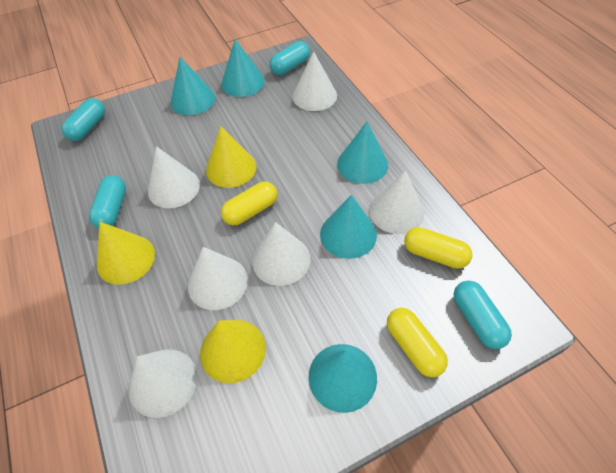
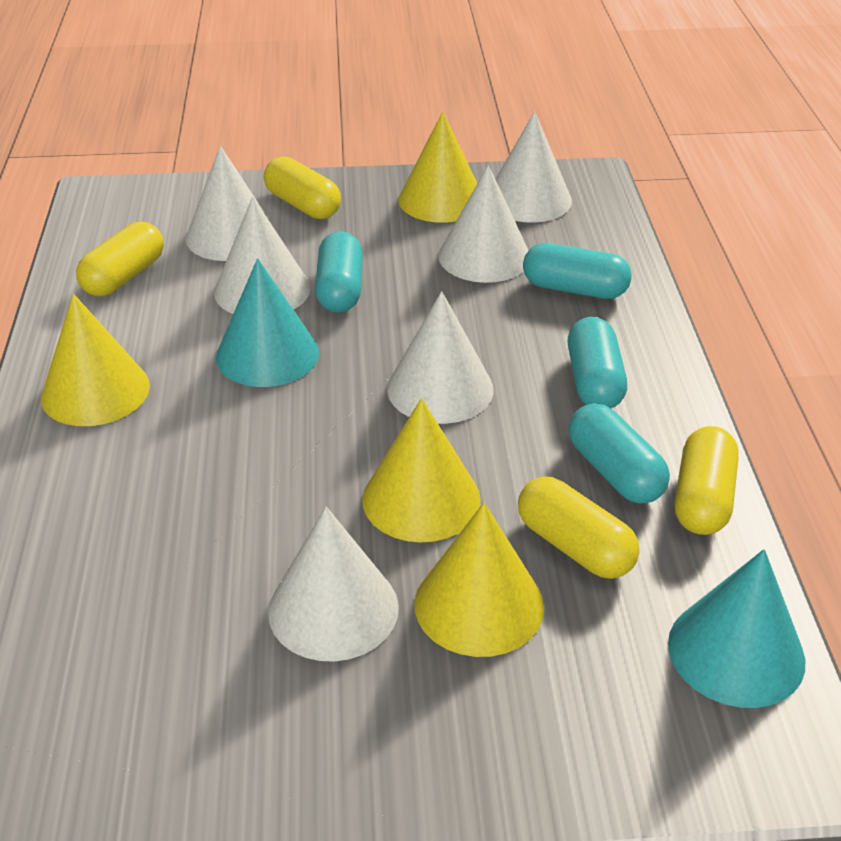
turquoise cone: 5 -> 2
yellow capsule: 3 -> 4
yellow cone: 3 -> 4

